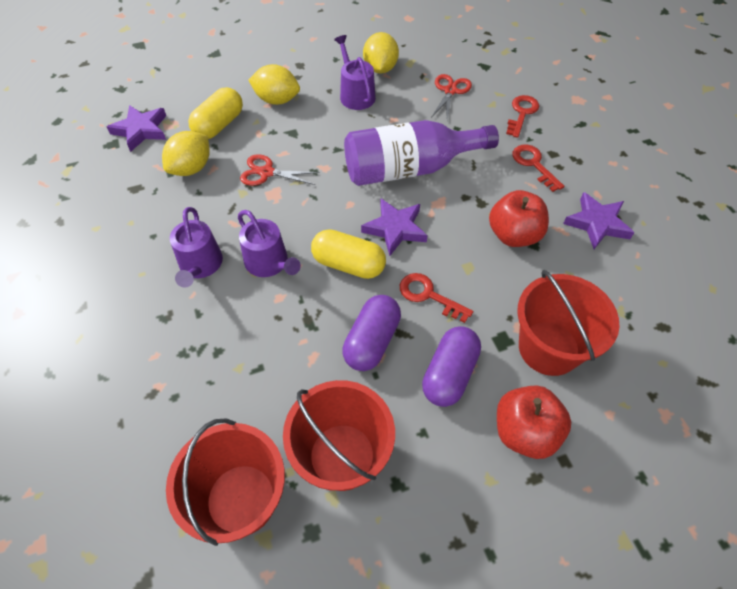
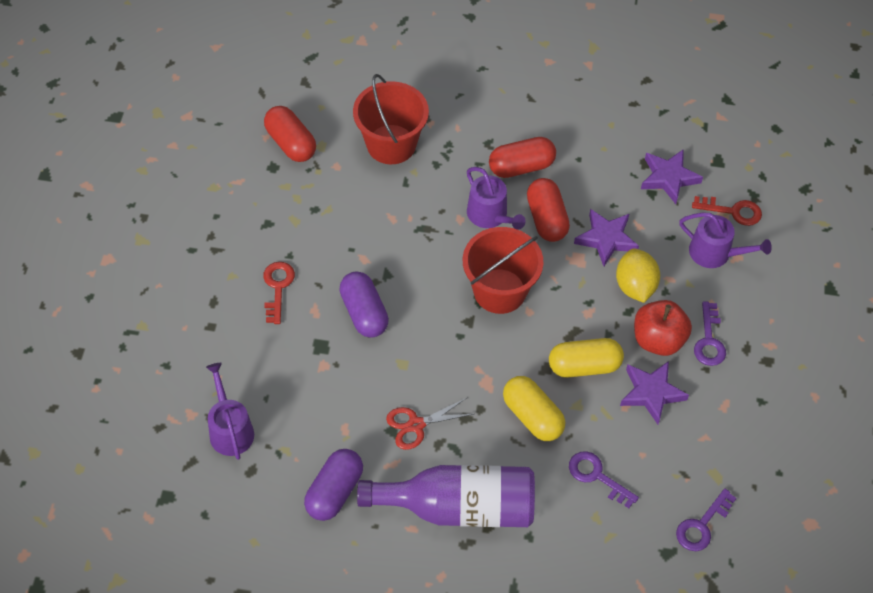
purple key: 0 -> 3
red apple: 2 -> 1
red bucket: 3 -> 2
red capsule: 0 -> 3
red key: 3 -> 2
red scissors: 2 -> 1
yellow lemon: 3 -> 1

